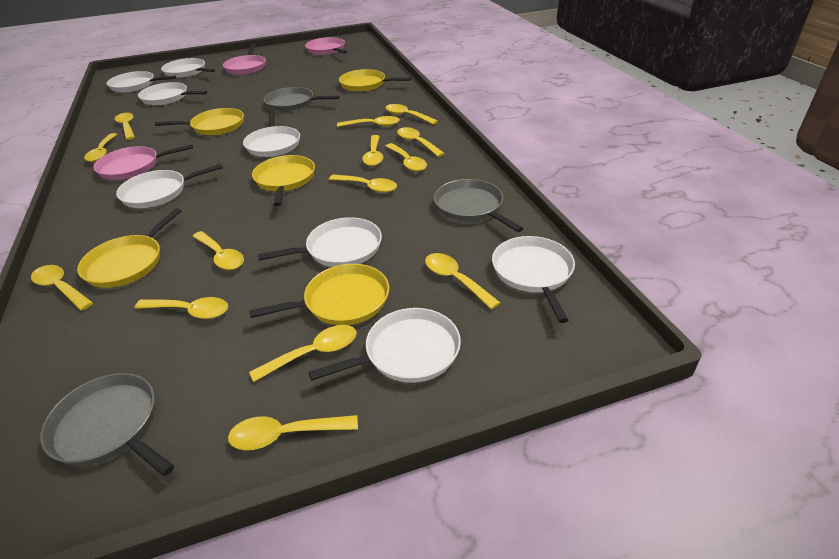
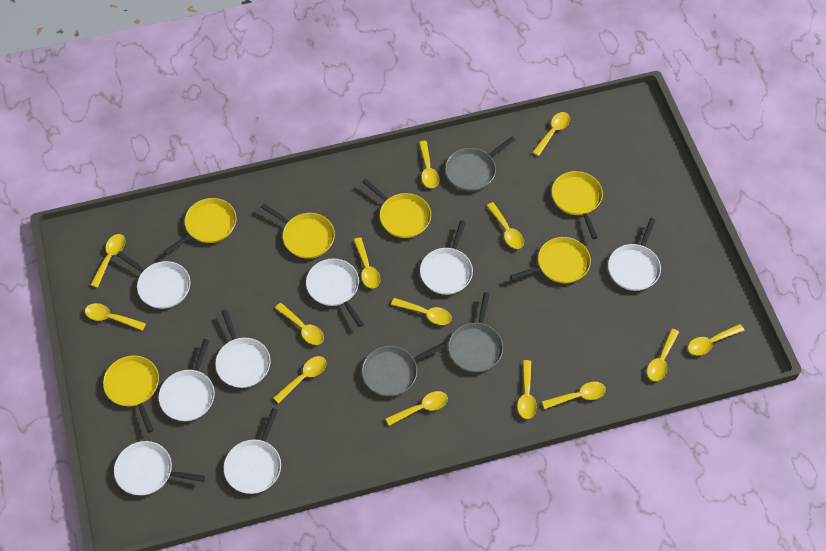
pink pan: 3 -> 0
yellow pan: 5 -> 6

